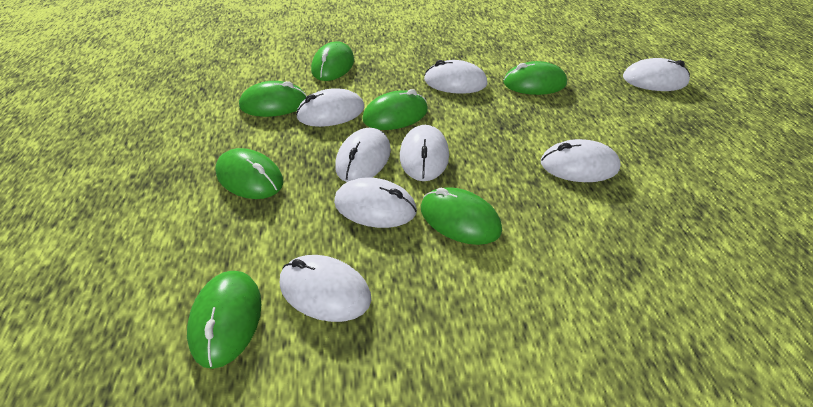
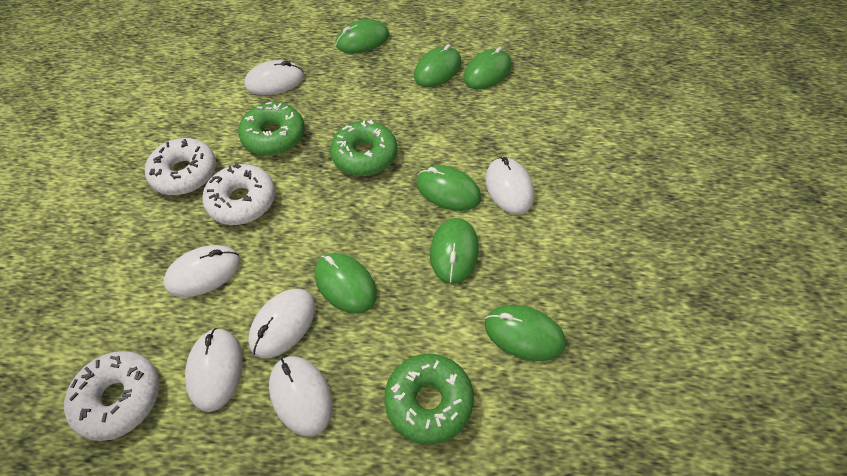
green donut: 0 -> 3
white donut: 0 -> 3
white mouse: 8 -> 6

